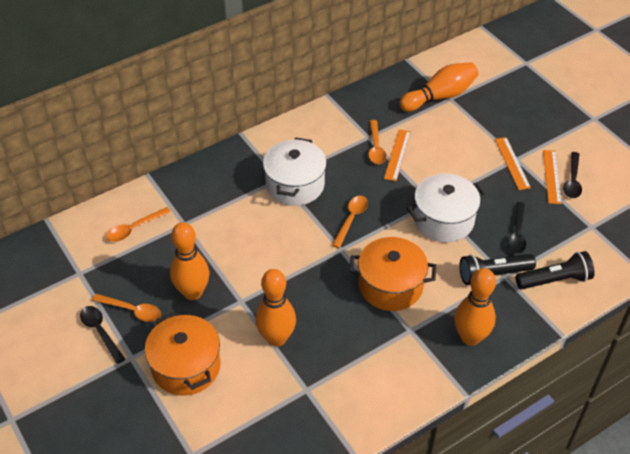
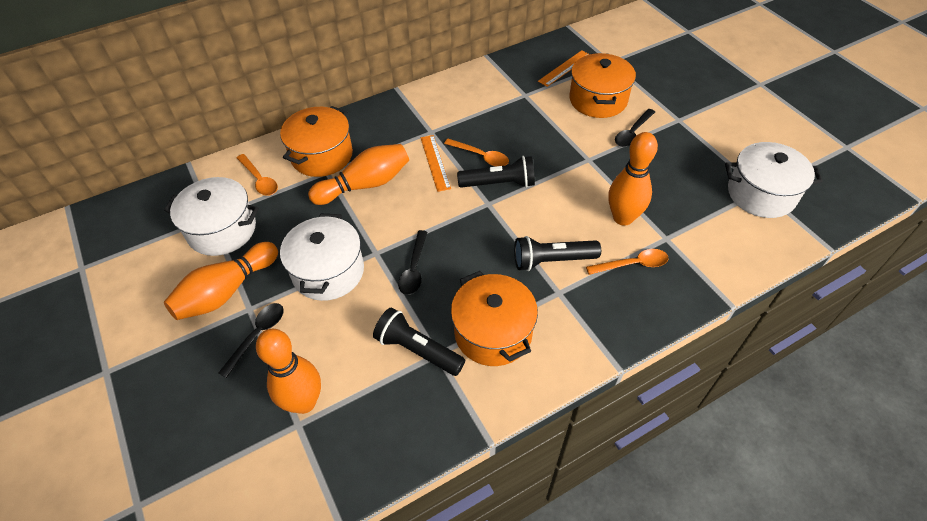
black flashlight: 2 -> 3
orange pot: 2 -> 3
orange ruler: 3 -> 2
orange spoon: 4 -> 3
white pot: 2 -> 3

